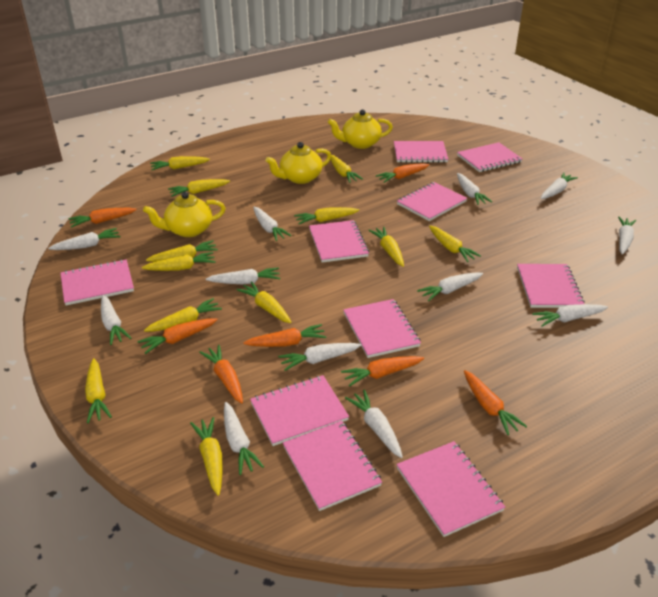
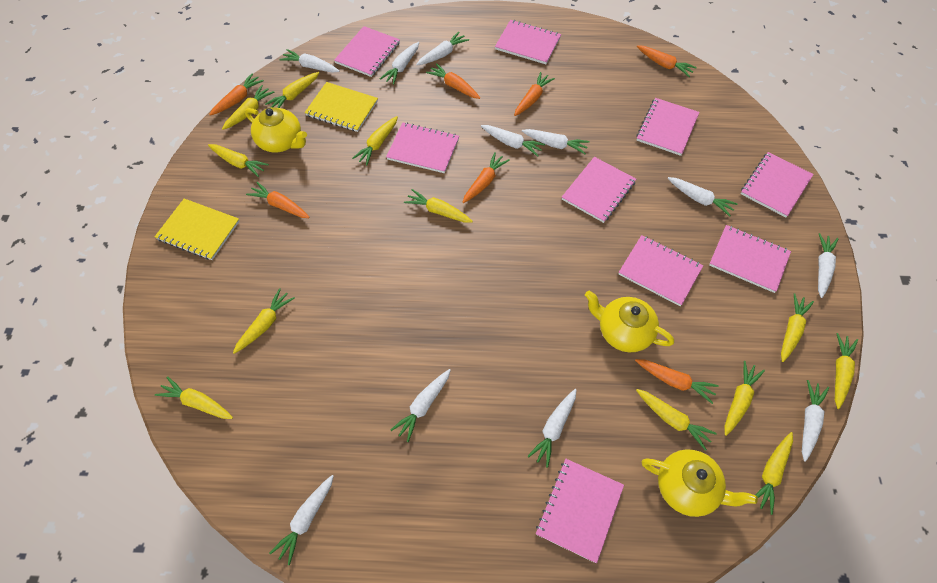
pink notebook: 10 -> 9
white carrot: 12 -> 11
yellow notebook: 0 -> 2

